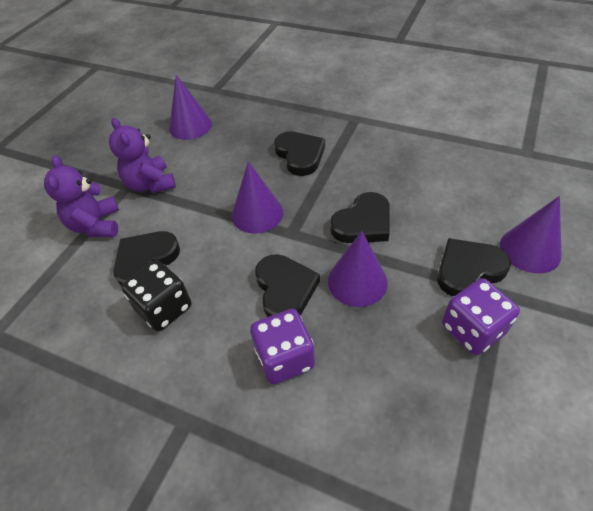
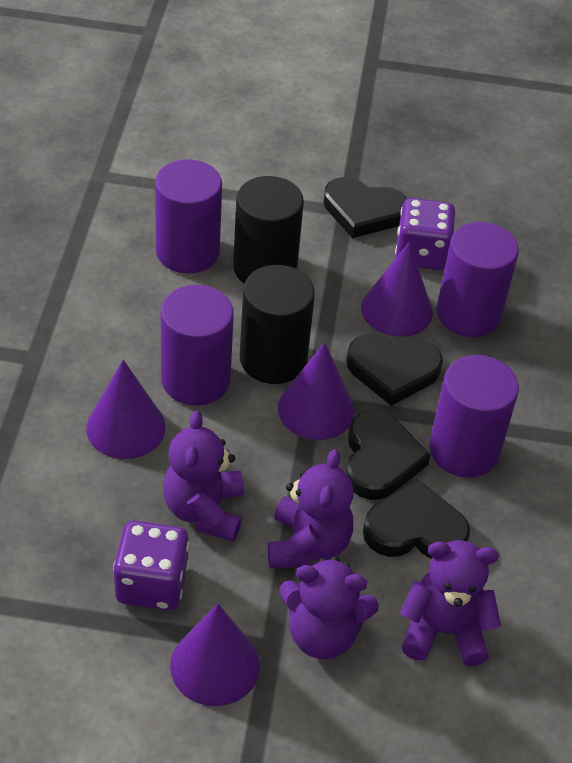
black cylinder: 0 -> 2
black dice: 1 -> 0
black heart: 5 -> 4
purple cylinder: 0 -> 4
purple teddy bear: 2 -> 4

